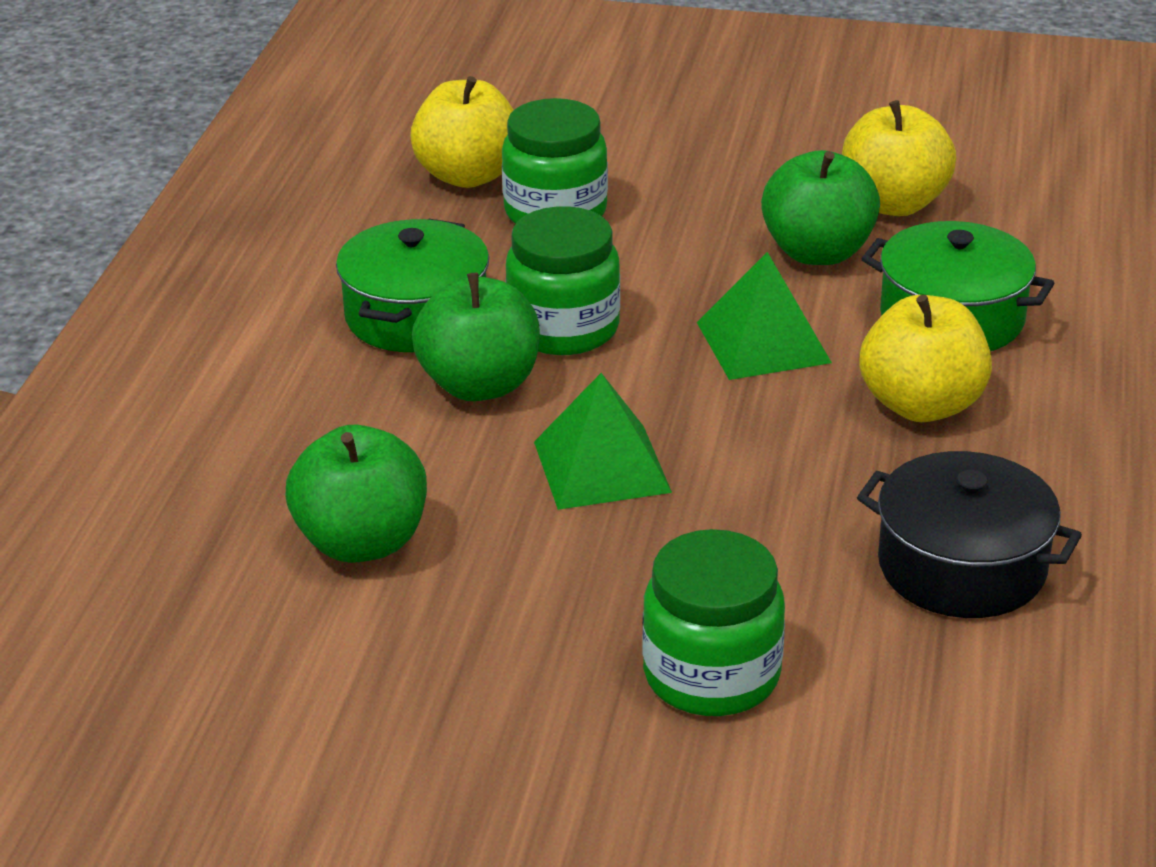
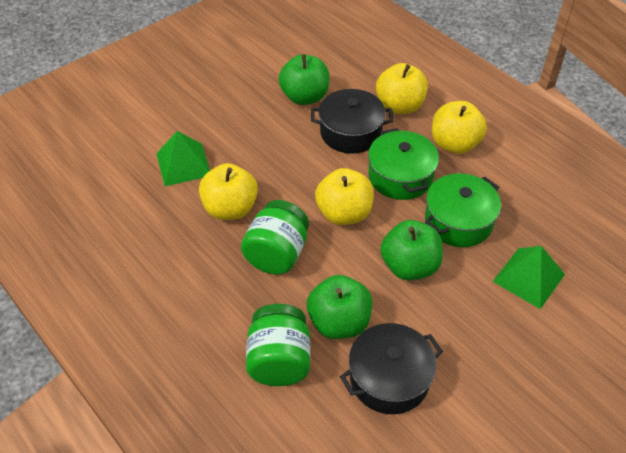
black pot: 1 -> 2
green jar: 3 -> 2
yellow apple: 3 -> 4

